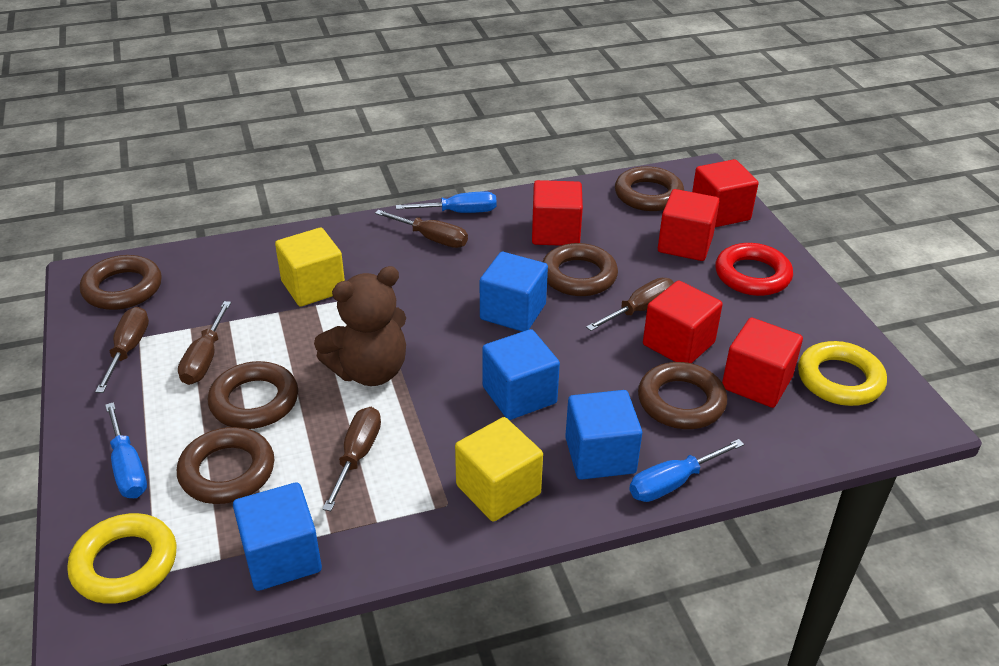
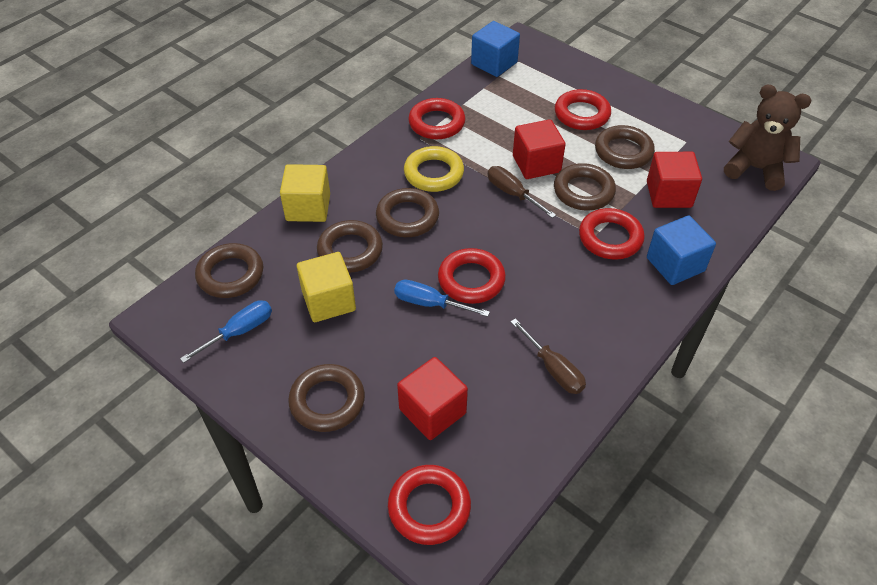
blue cube: 4 -> 2
blue screwdriver: 3 -> 2
brown screwdriver: 5 -> 2
red cube: 5 -> 3
red ring: 1 -> 5
yellow ring: 2 -> 1

